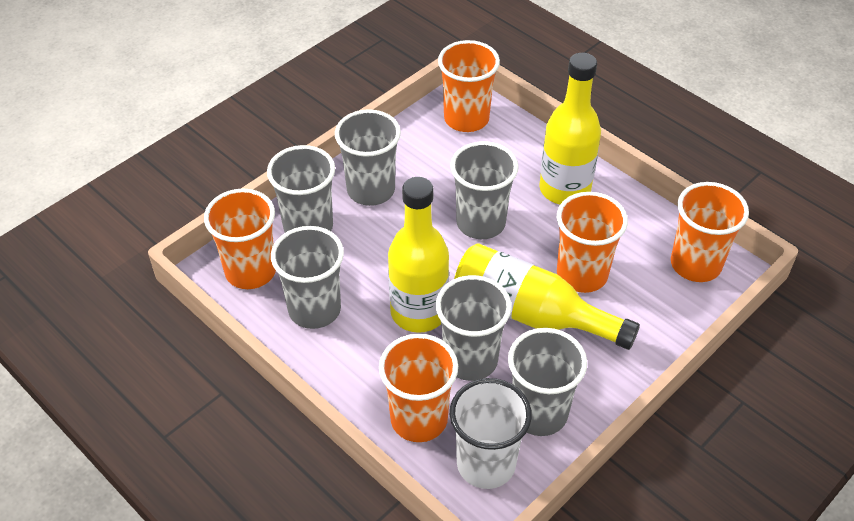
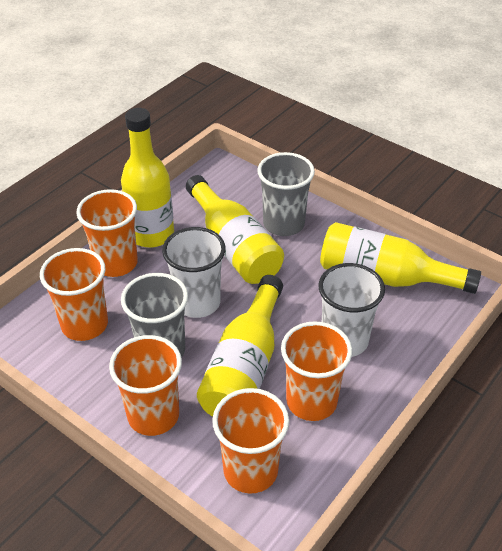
grey cup: 6 -> 2
white cup: 1 -> 2
yellow bottle: 3 -> 4

